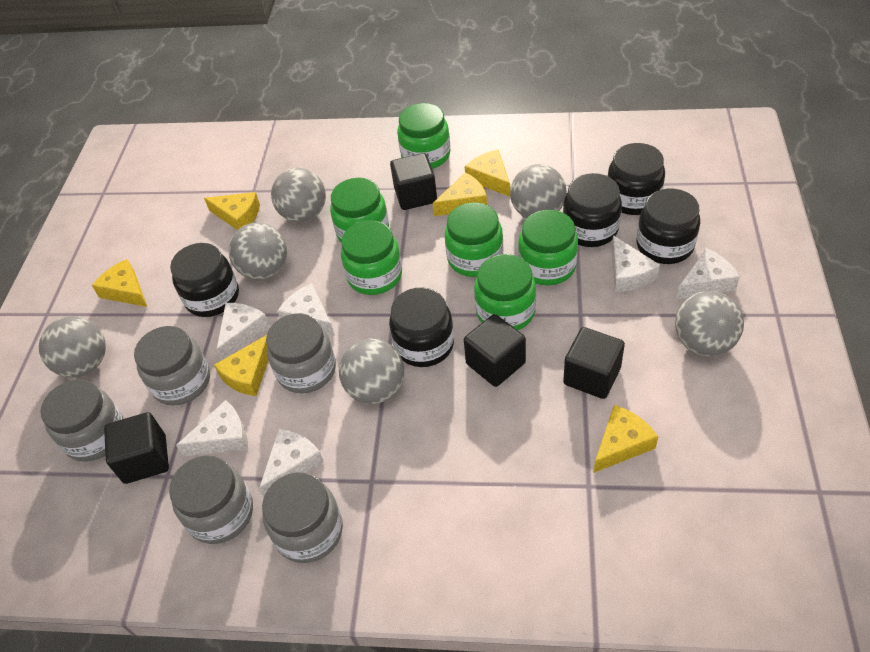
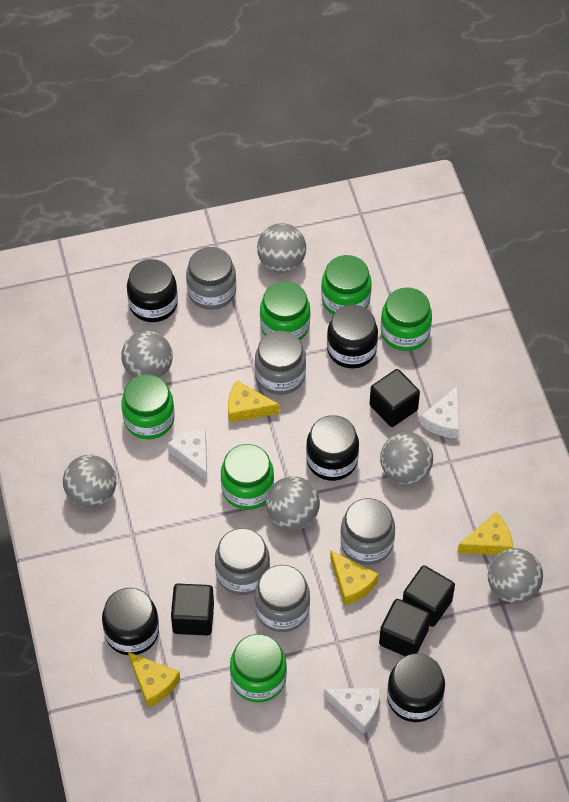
white cheese: 6 -> 3
yellow cheese: 6 -> 4

